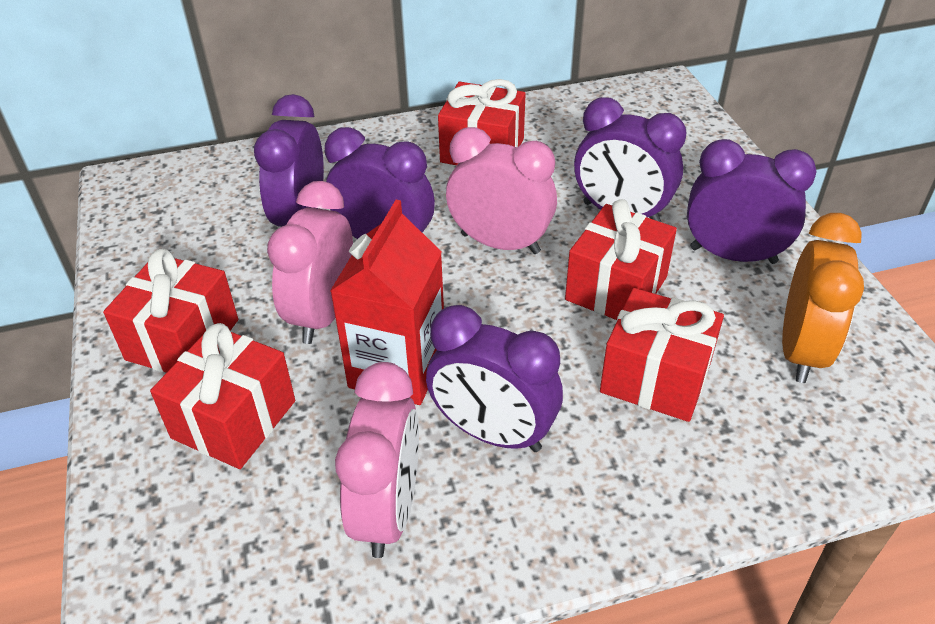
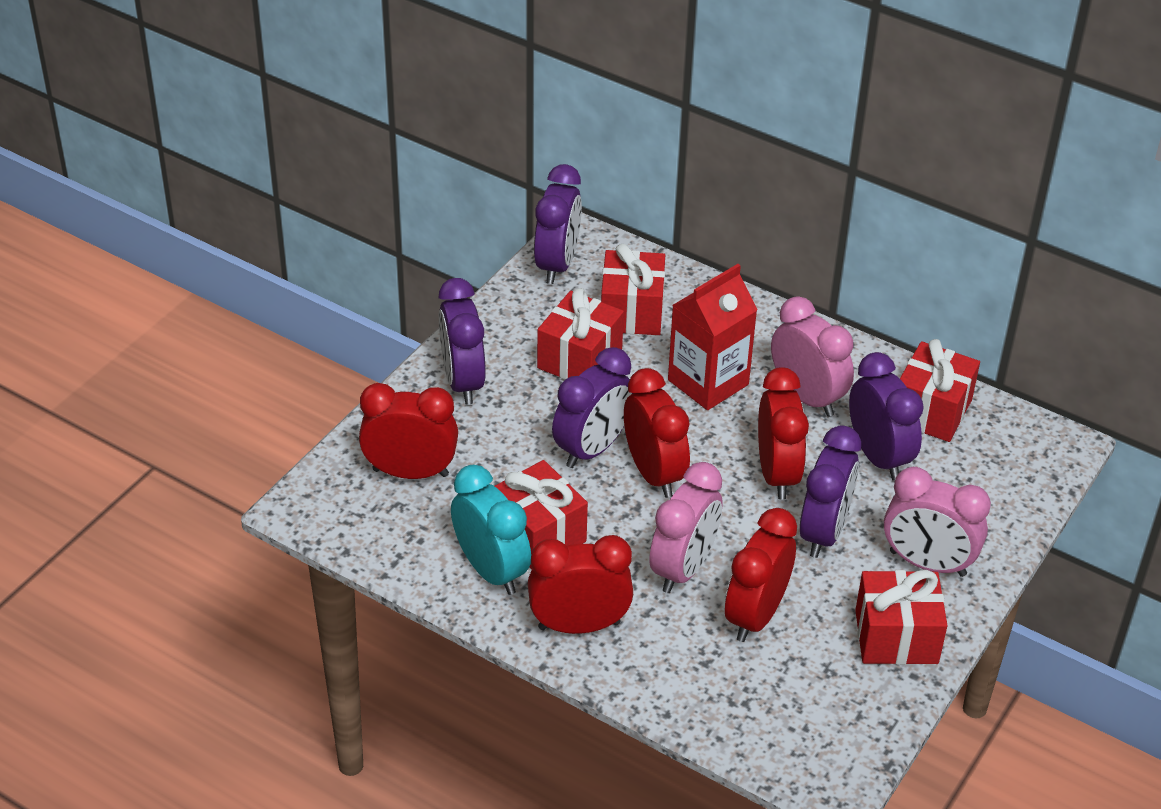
orange clock: 1 -> 0
red clock: 0 -> 5
turquoise clock: 0 -> 1

